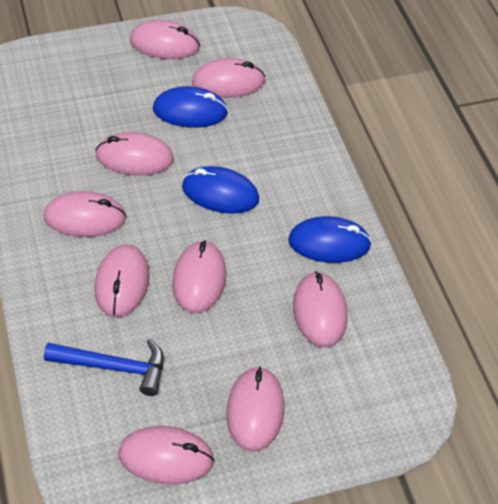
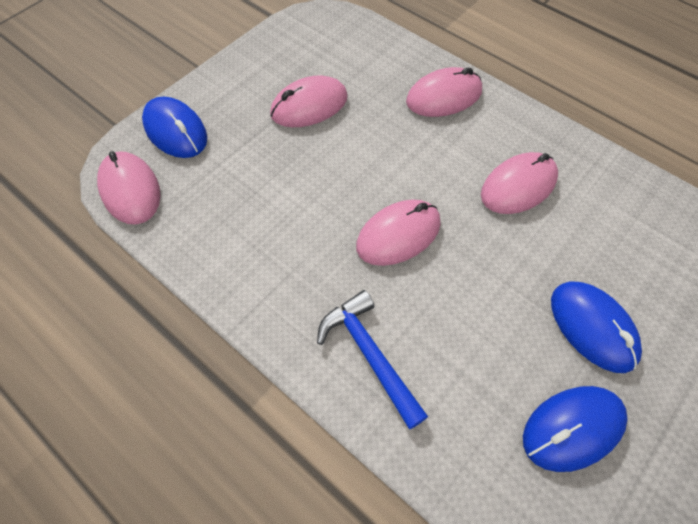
pink mouse: 9 -> 5

